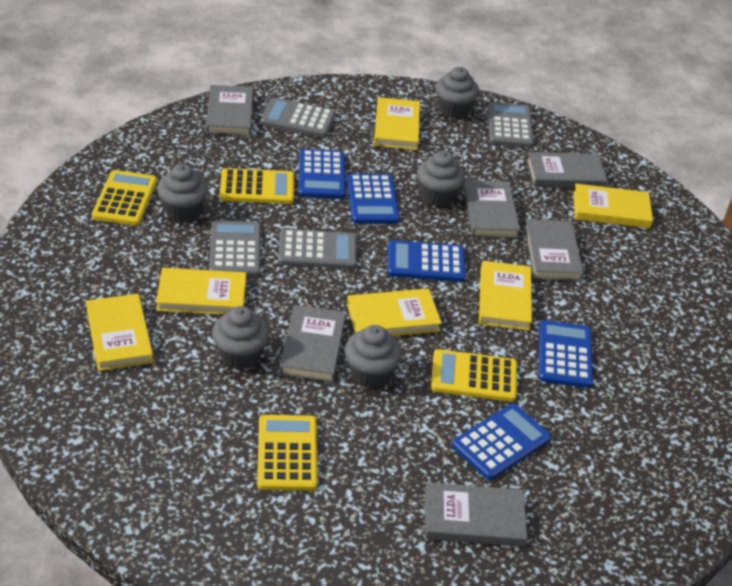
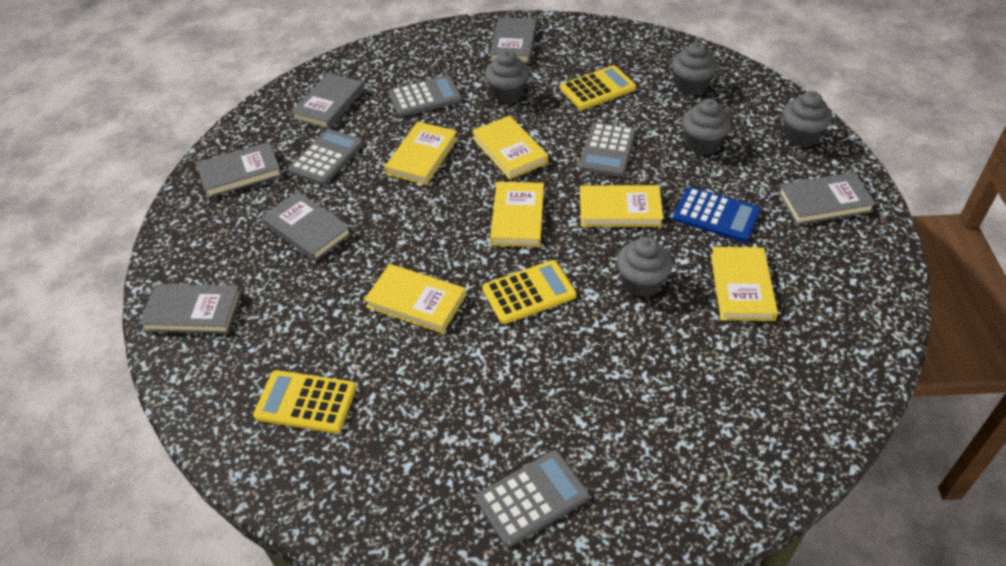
blue calculator: 5 -> 1
yellow calculator: 4 -> 3

